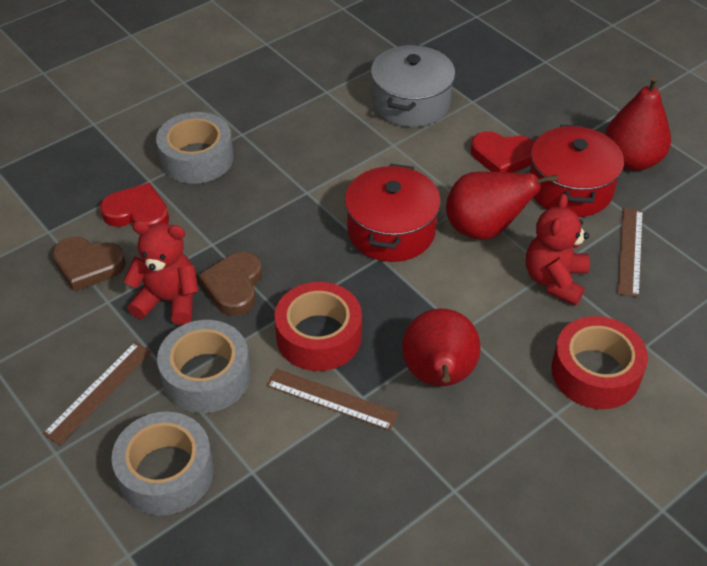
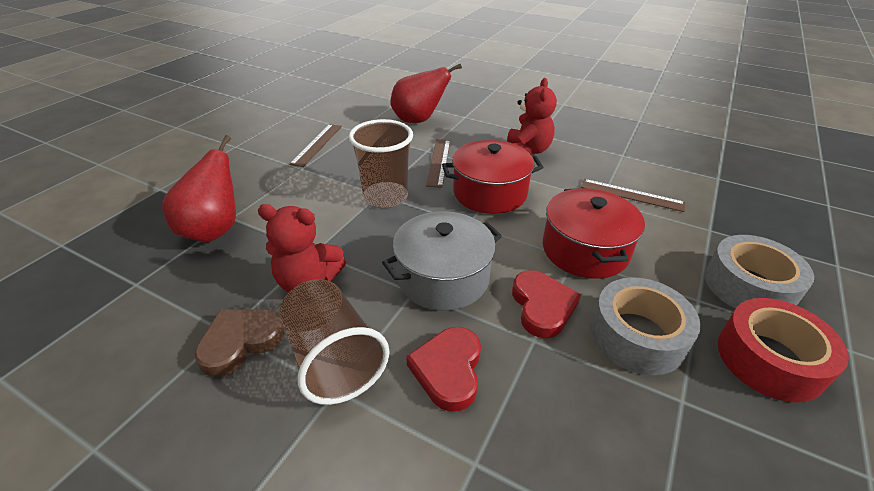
brown cup: 0 -> 2
brown heart: 2 -> 1
grey tape: 3 -> 2
red pear: 3 -> 2
red tape: 2 -> 1

